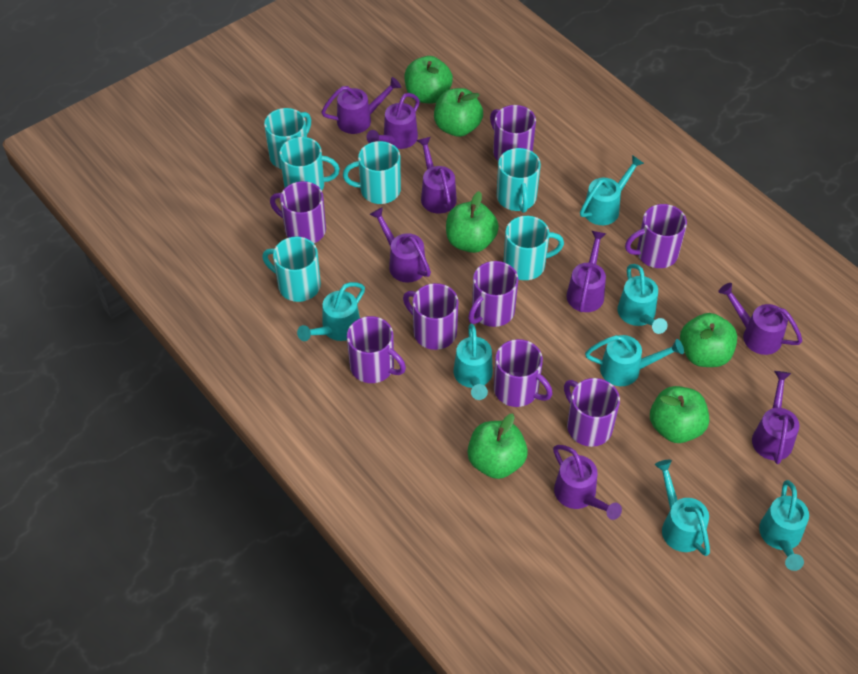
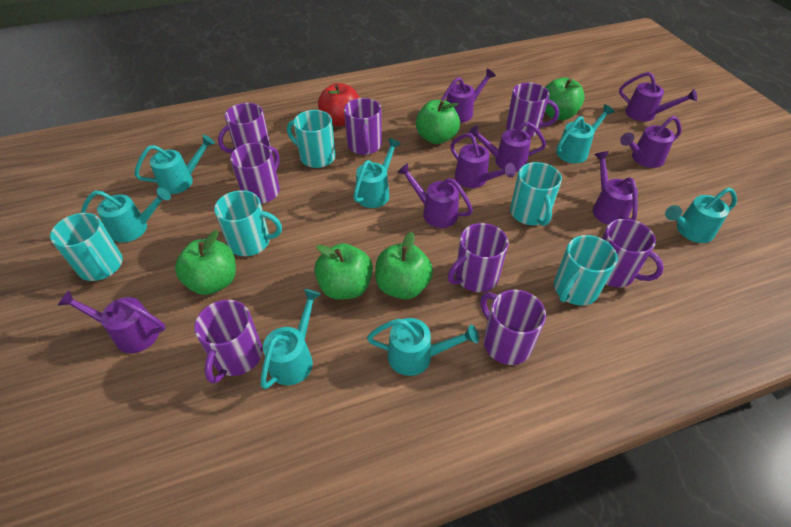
green apple: 6 -> 5
red apple: 0 -> 1
turquoise mug: 6 -> 5

